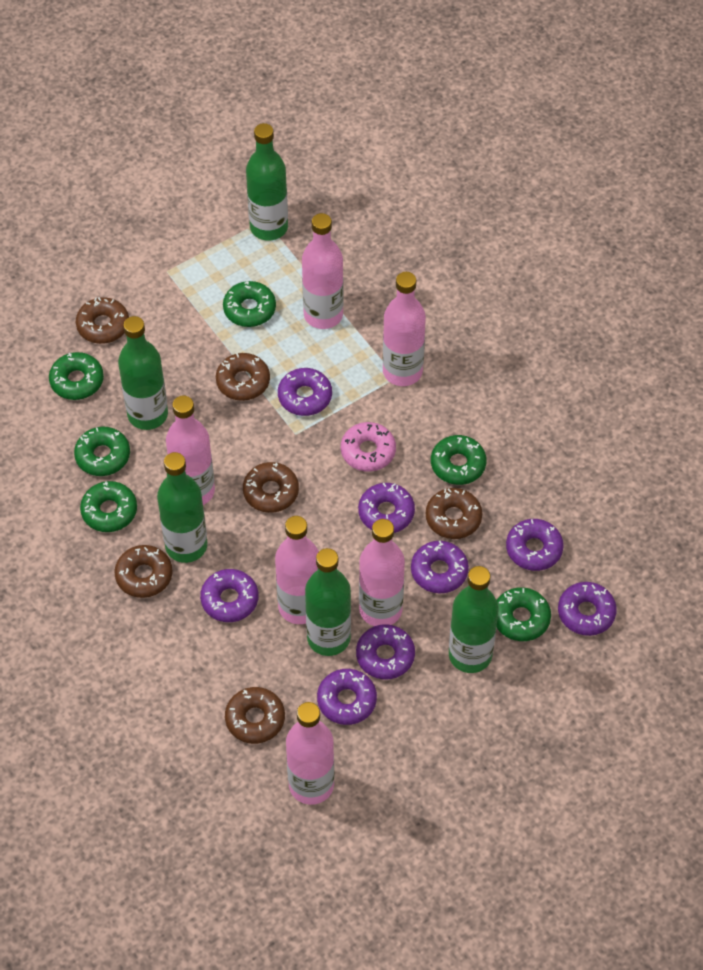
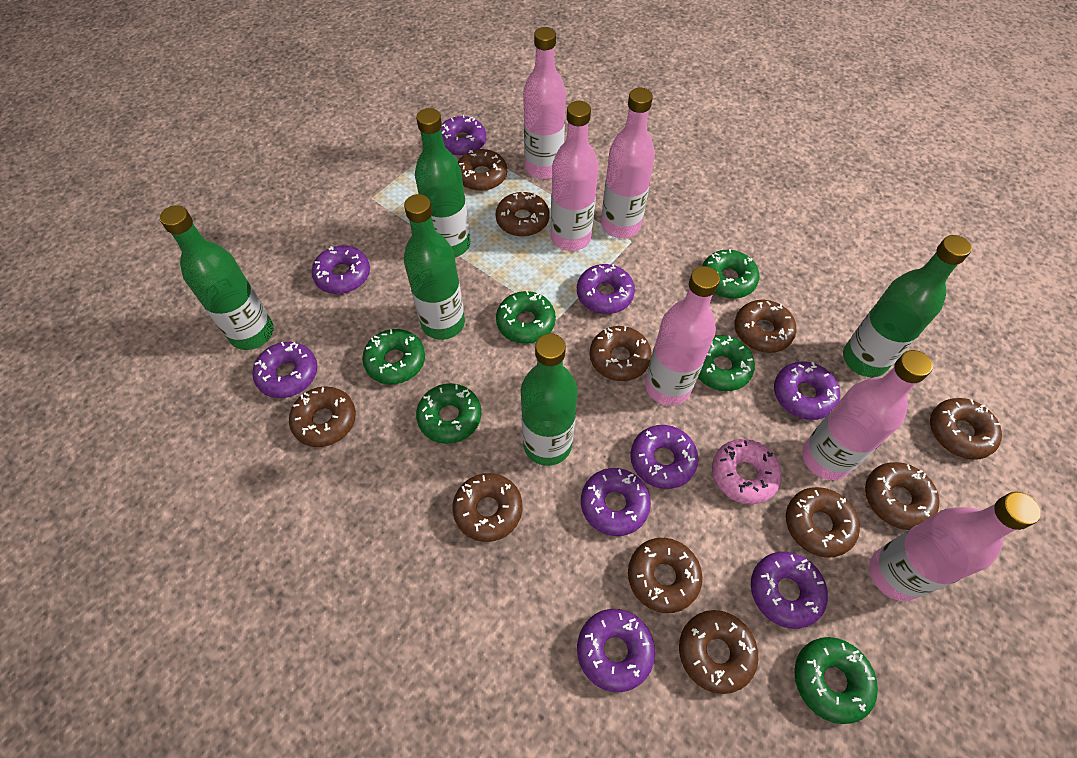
brown donut: 6 -> 11
purple donut: 8 -> 9

